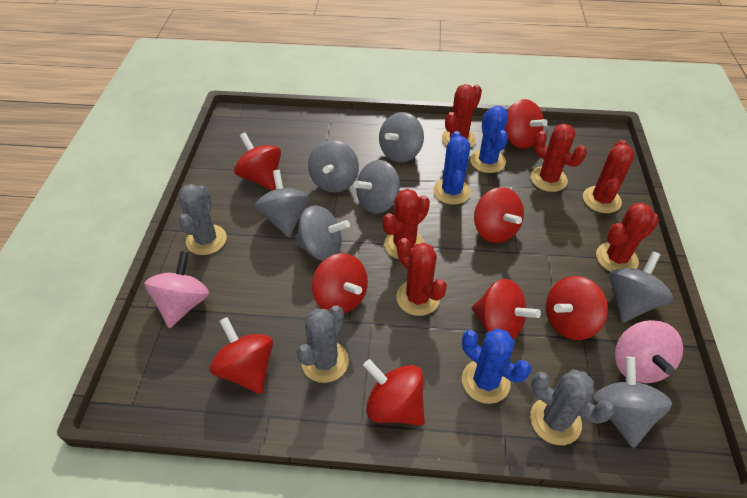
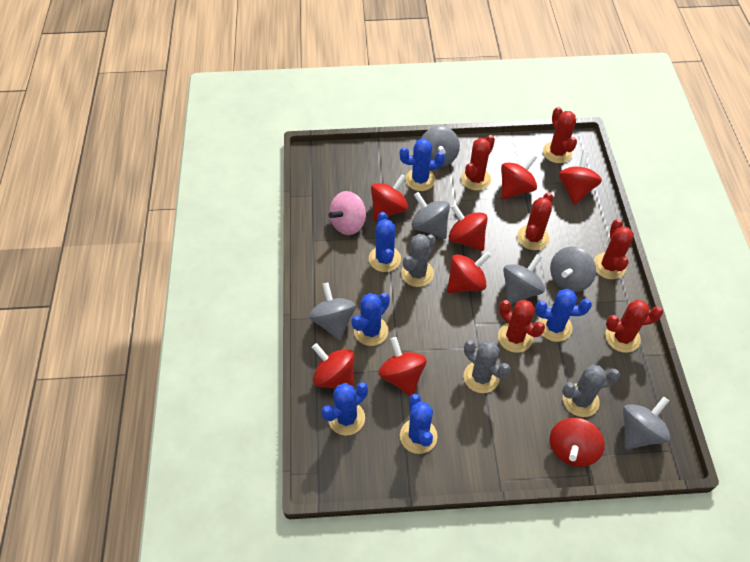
blue cactus: 3 -> 6
grey spinning top: 7 -> 6
pink spinning top: 2 -> 1

